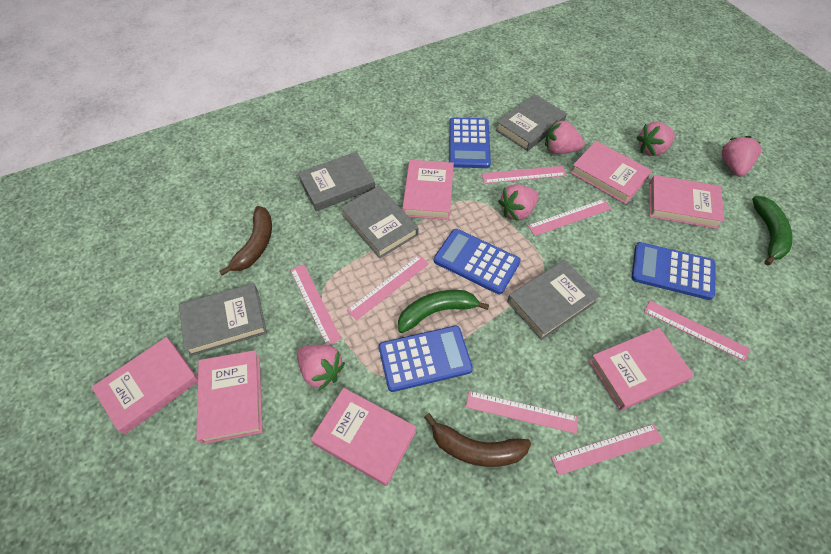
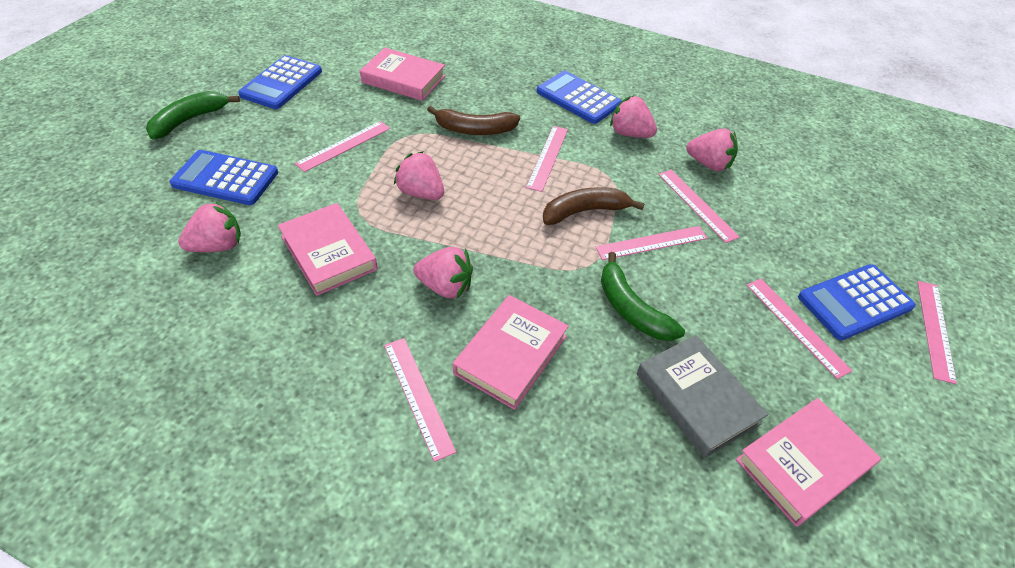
grey book: 5 -> 1
pink book: 7 -> 4

